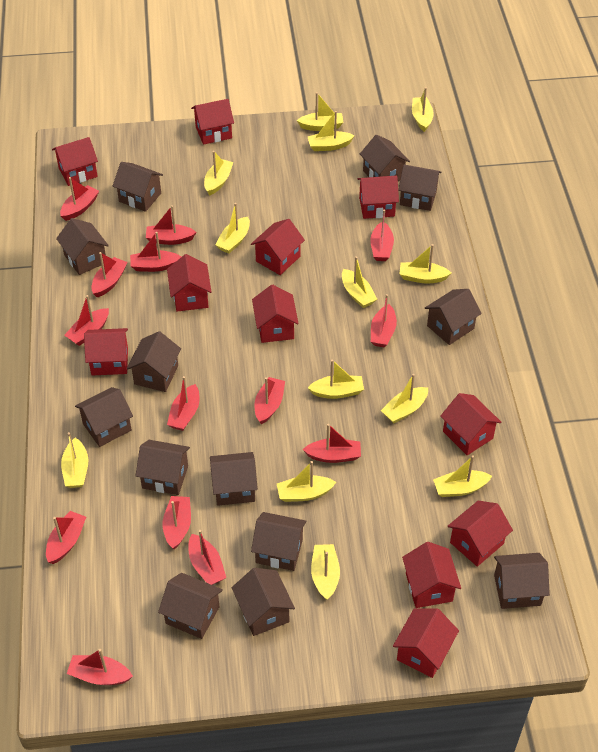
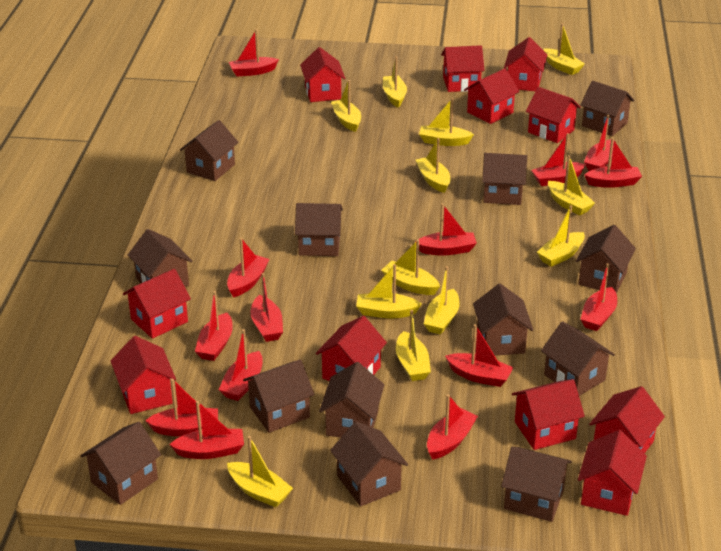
yellow boat: 13 -> 12

